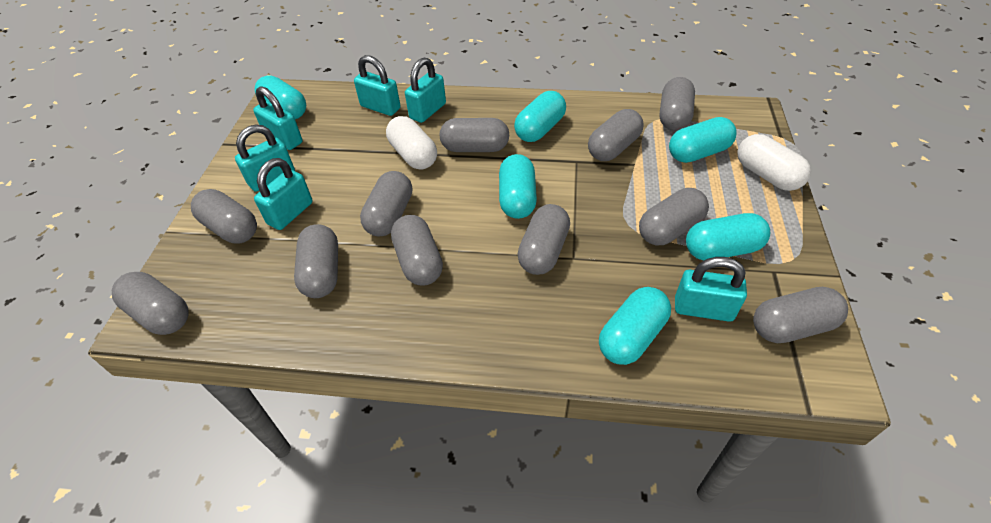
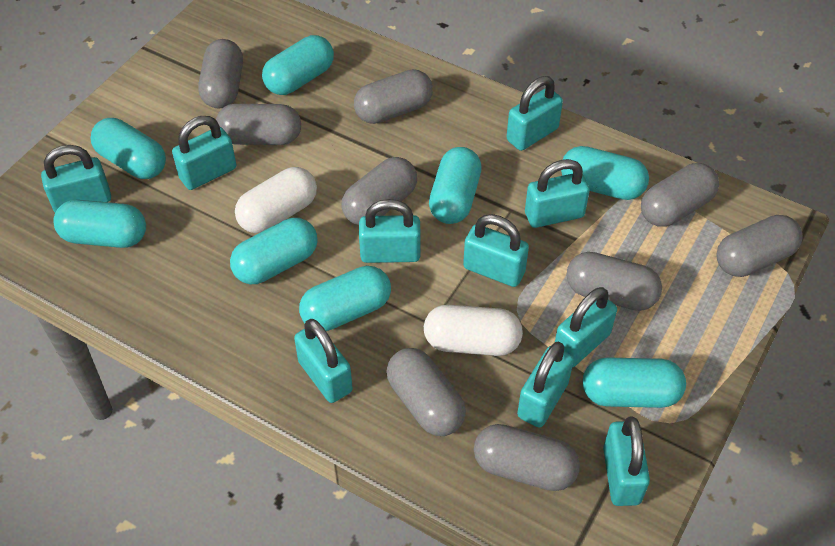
grey capsule: 11 -> 9
turquoise capsule: 6 -> 8
turquoise padlock: 6 -> 10

